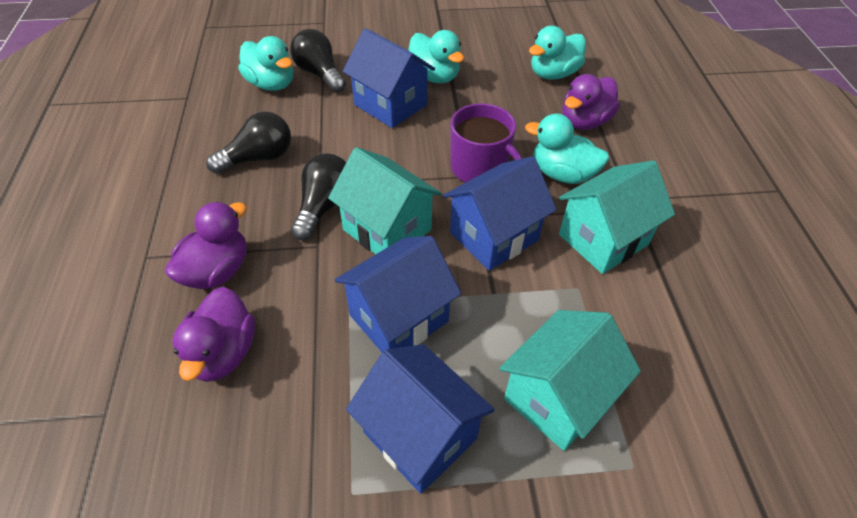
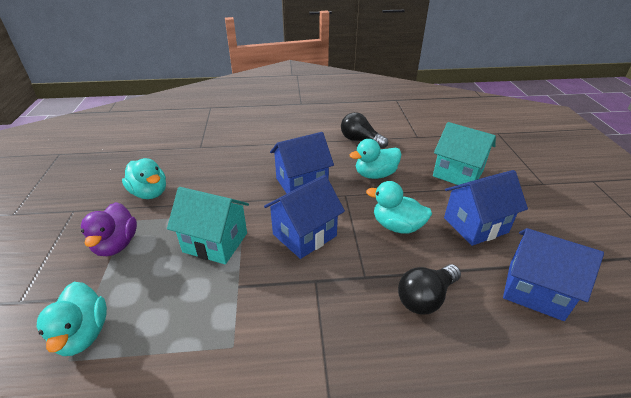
black light bulb: 3 -> 2
purple duck: 3 -> 1
purple mug: 1 -> 0
turquoise house: 3 -> 2

